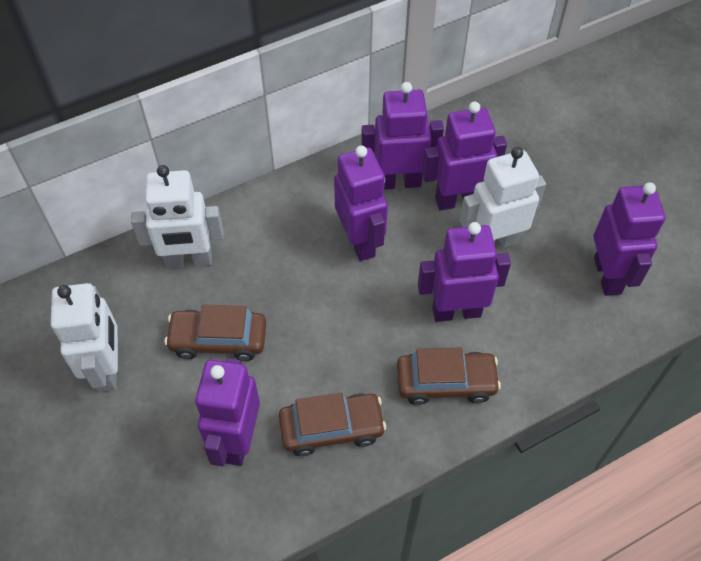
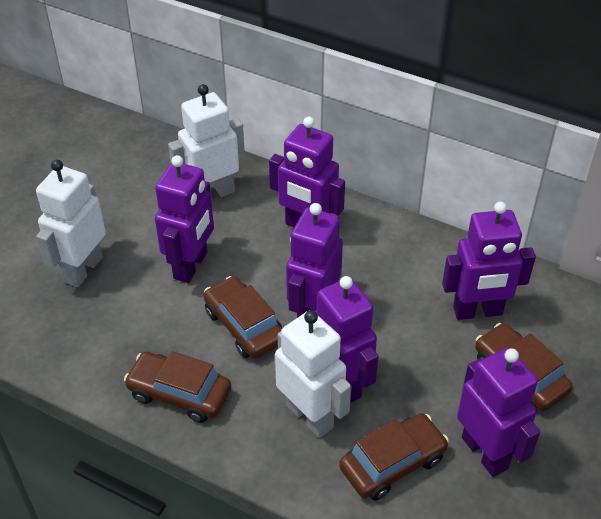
brown car: 3 -> 4

